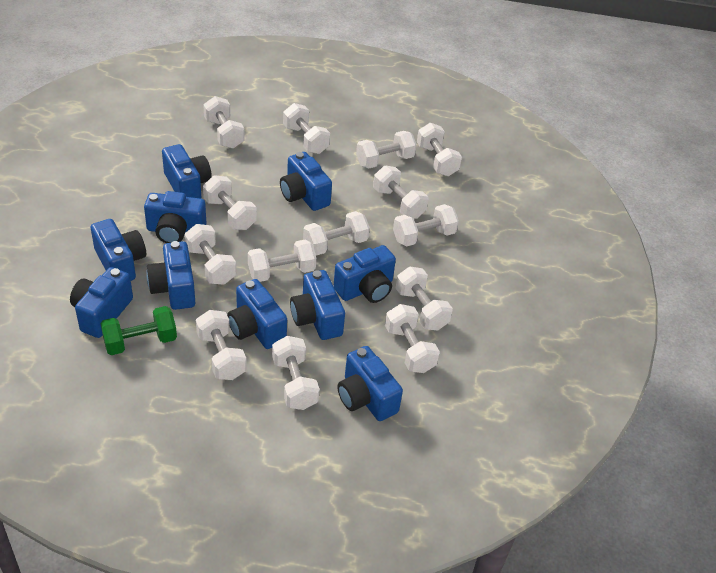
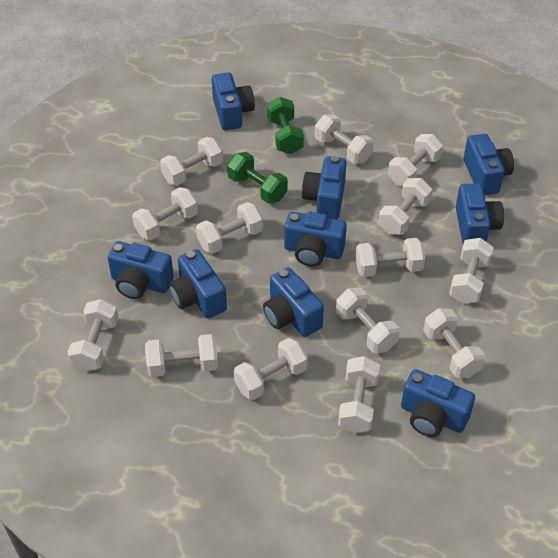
blue camera: 10 -> 9
green dumbbell: 1 -> 2

